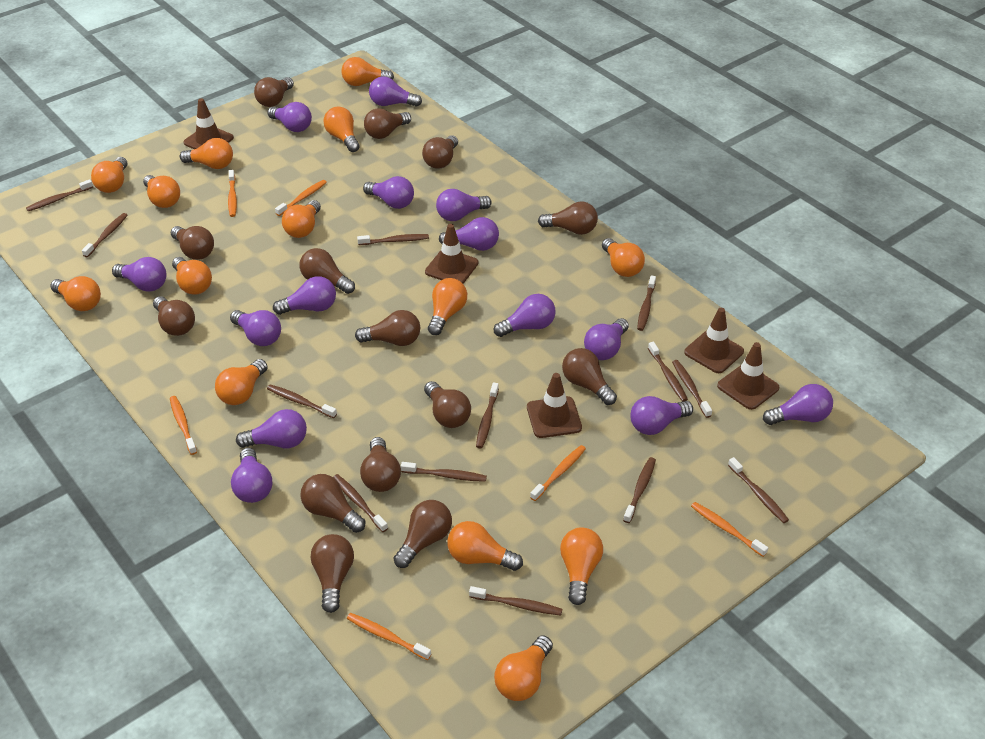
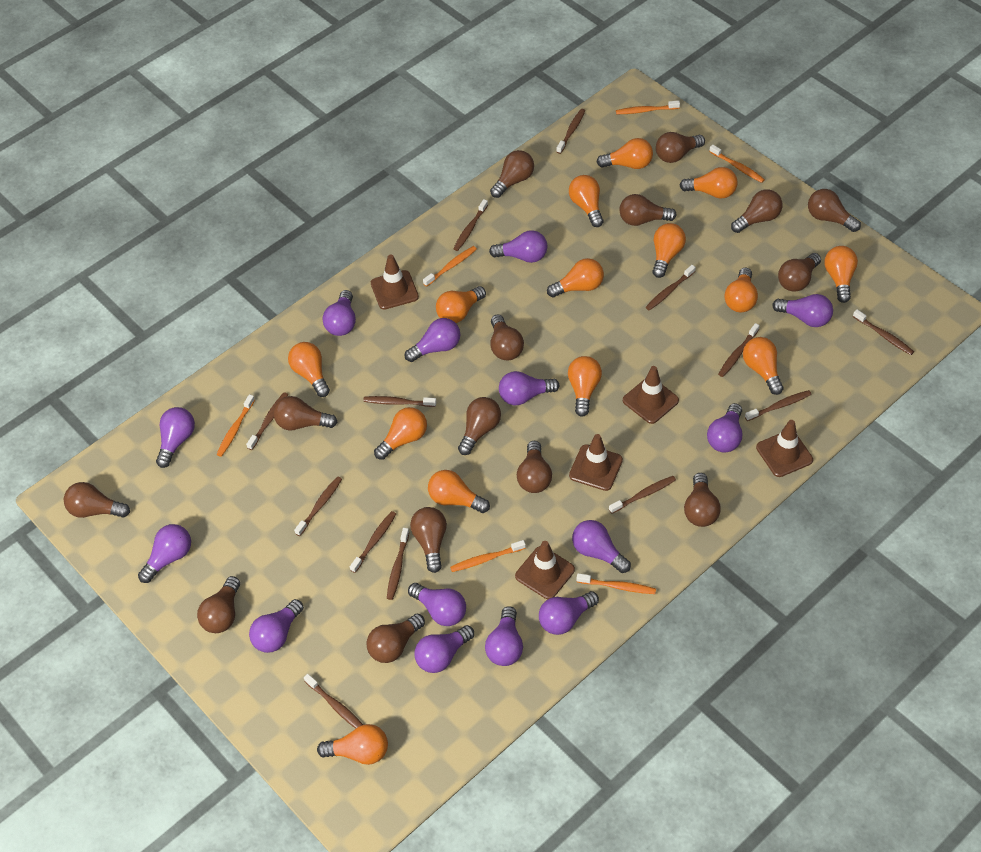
brown light bulb: 14 -> 15

